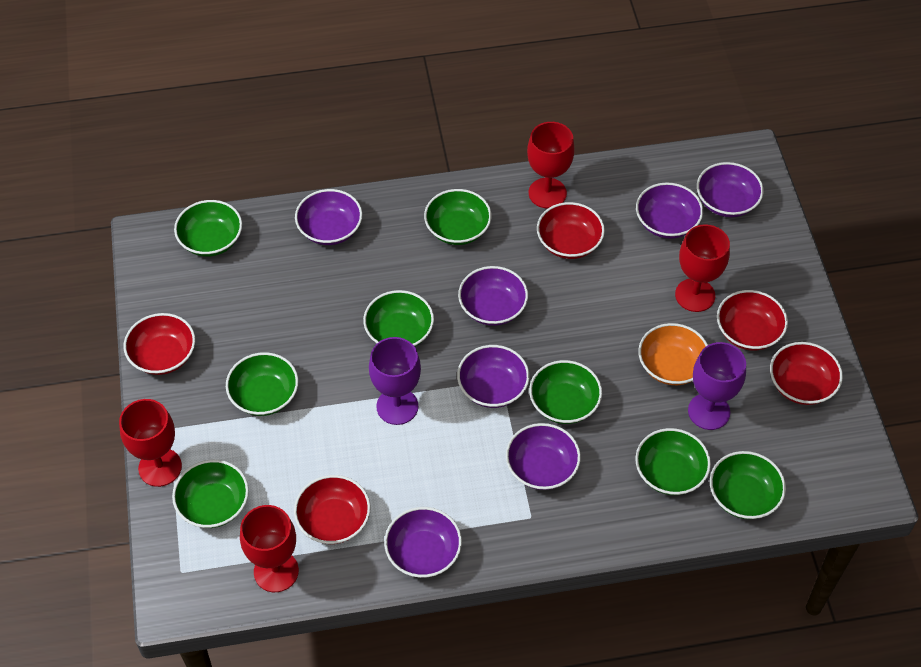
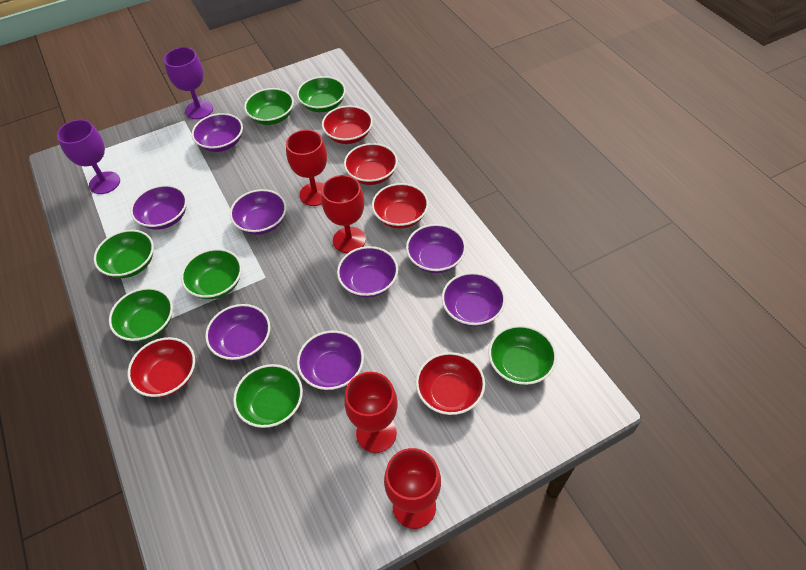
green bowl: 8 -> 7
orange bowl: 1 -> 0
purple bowl: 7 -> 8

